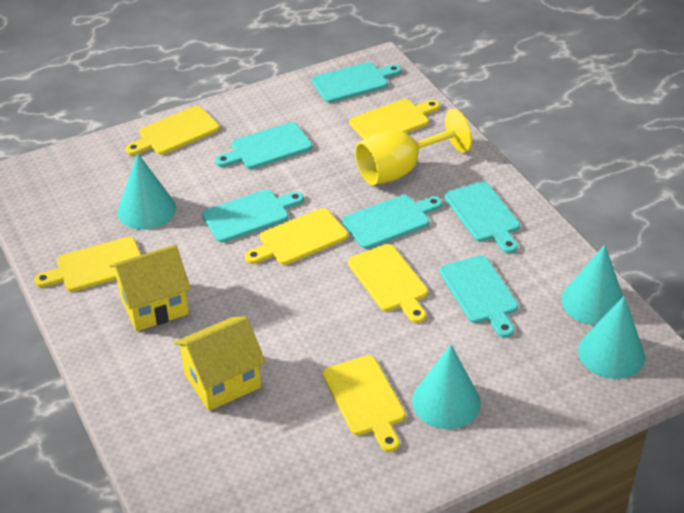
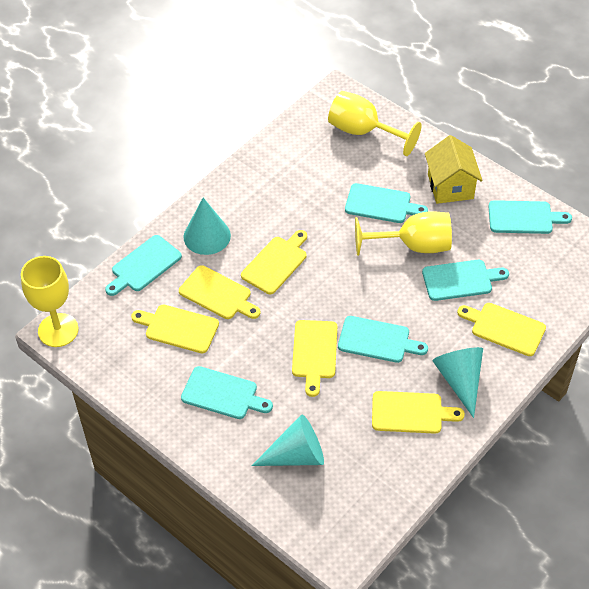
turquoise cone: 4 -> 3
yellow goblet: 1 -> 3
yellow house: 2 -> 1

